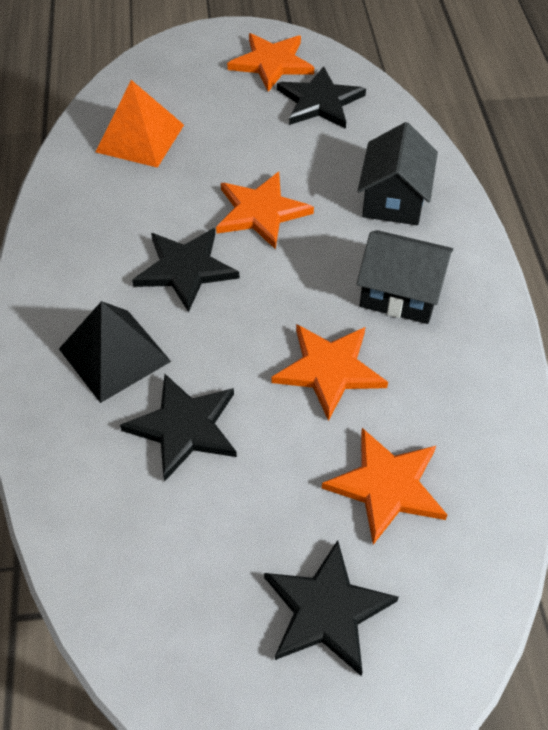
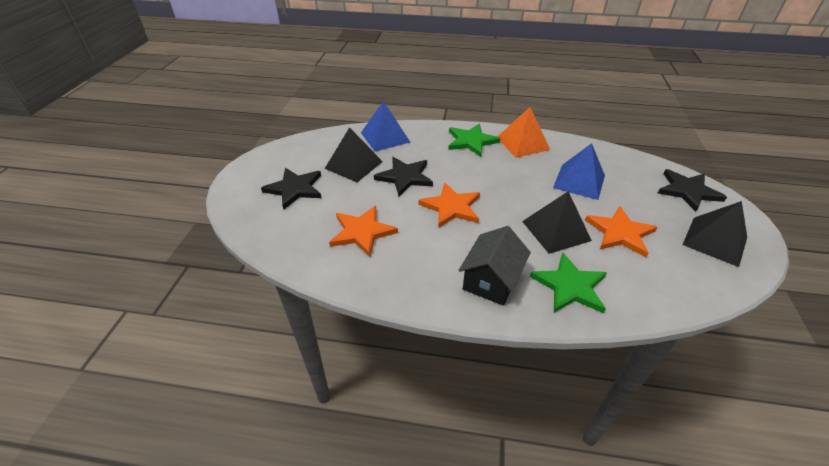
black house: 2 -> 1
black pyramid: 1 -> 3
black star: 4 -> 3
blue pyramid: 0 -> 2
green star: 0 -> 2
orange star: 4 -> 3

